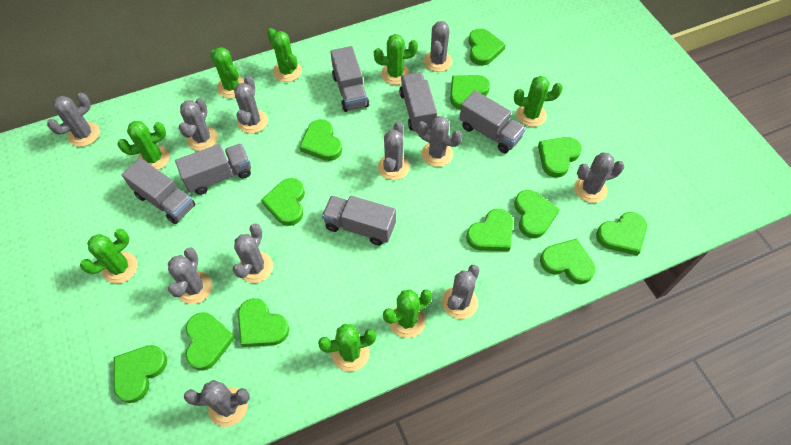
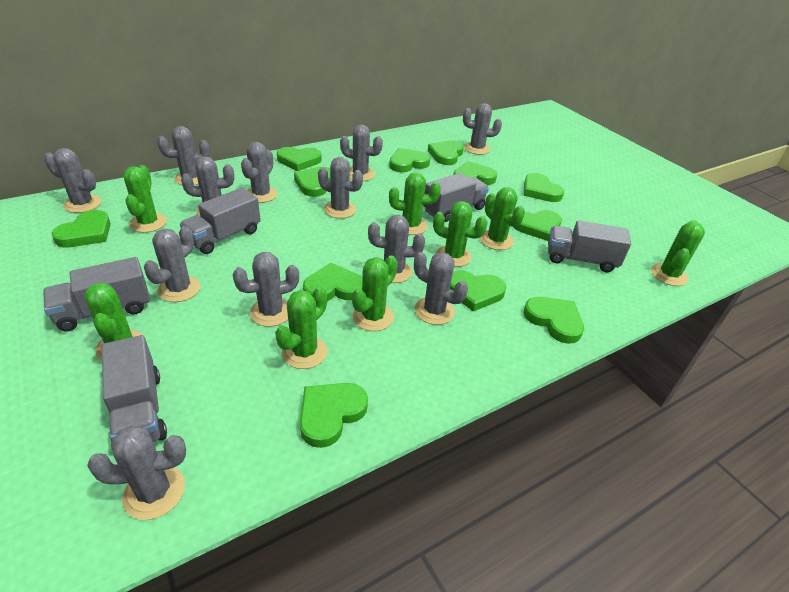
grey cactus: 11 -> 12
grey truck: 6 -> 5

